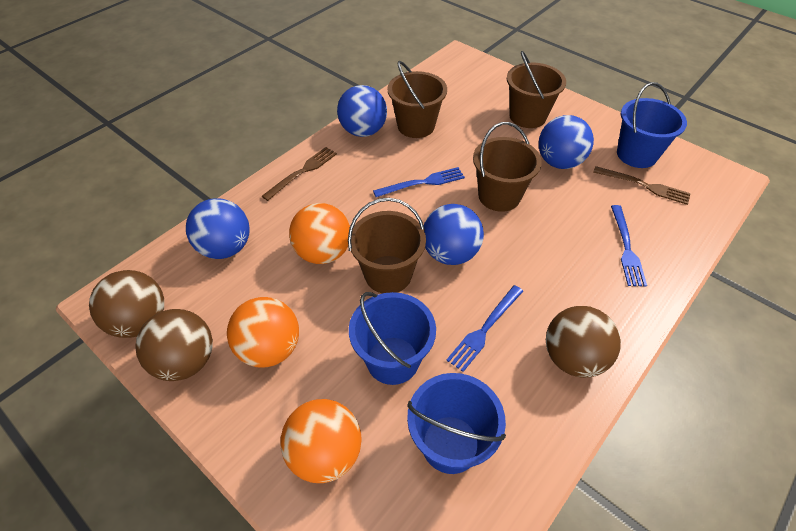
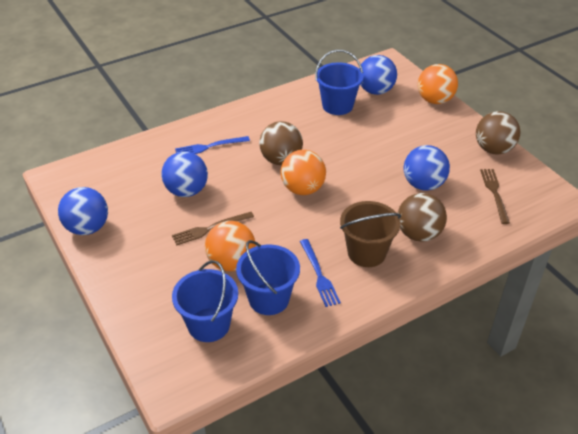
blue fork: 3 -> 2
brown bucket: 4 -> 1

